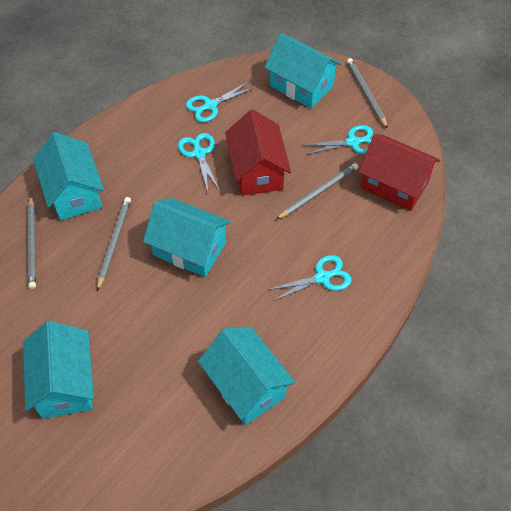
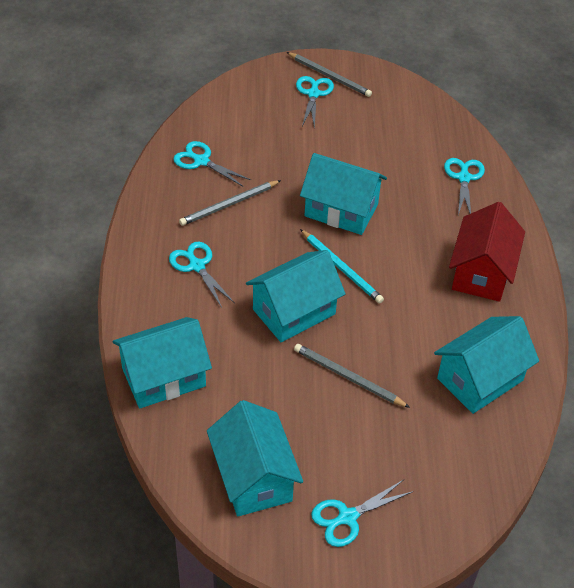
grey pencil: 4 -> 3
red house: 2 -> 1
turquoise pencil: 0 -> 1
turquoise scissors: 4 -> 5

